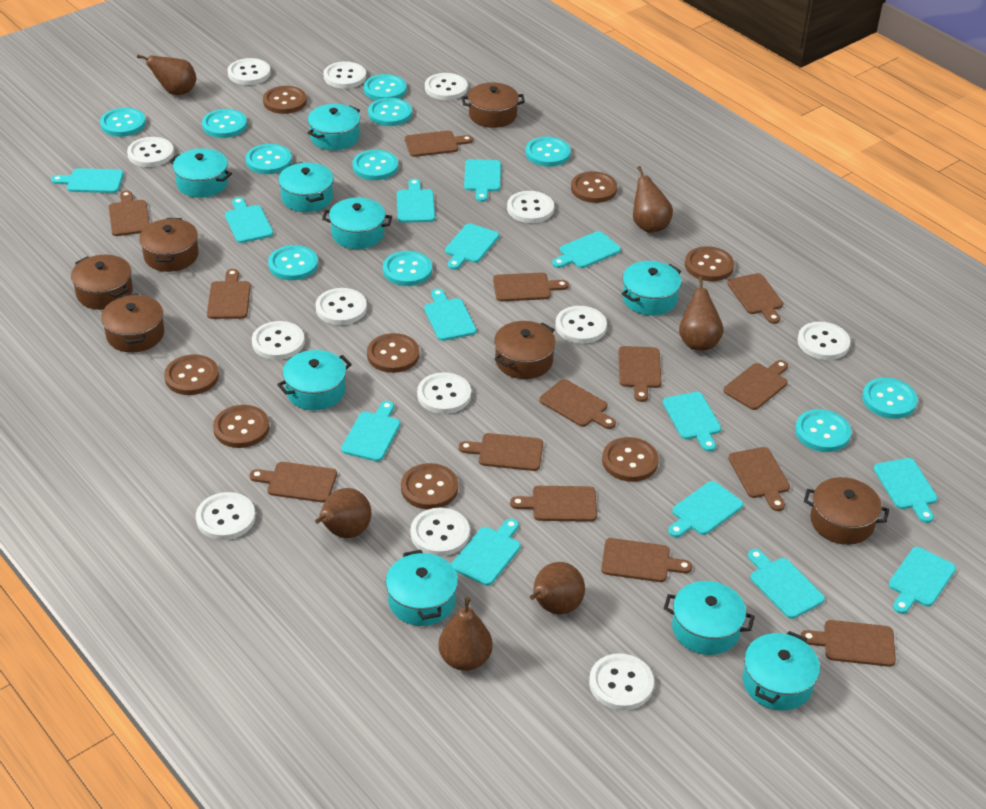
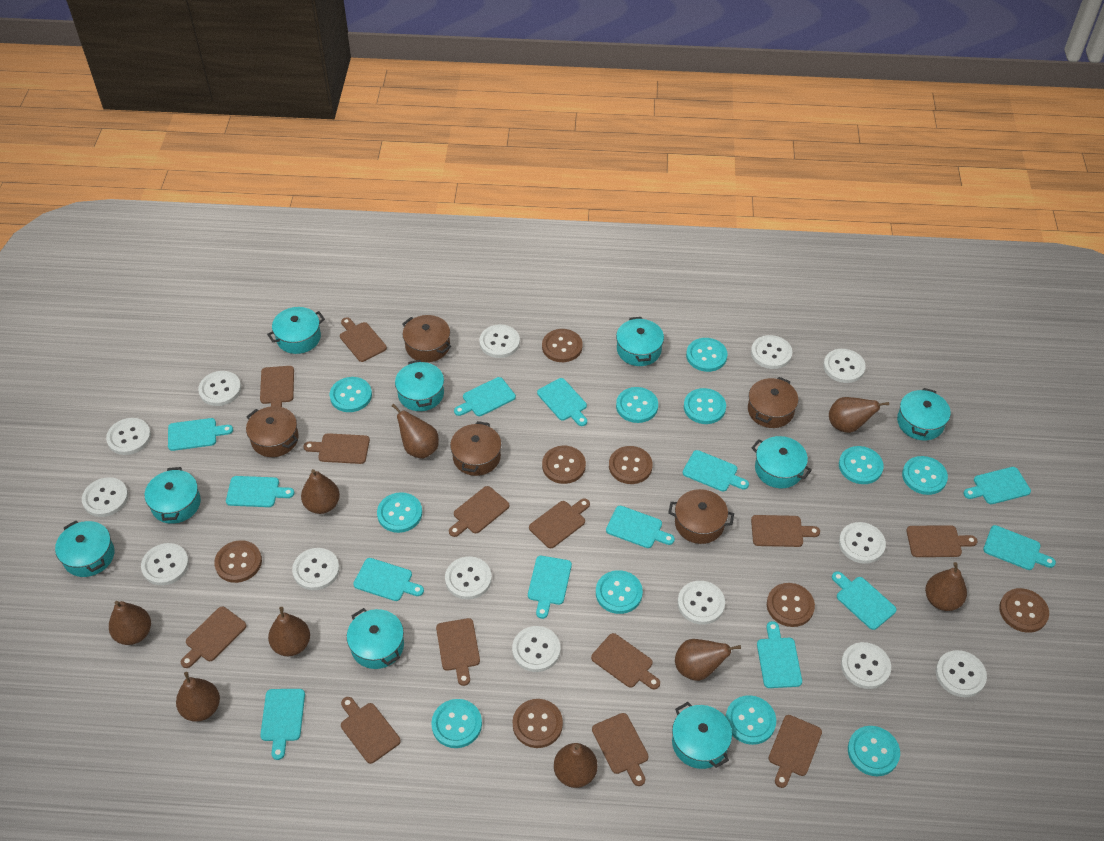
brown button: 8 -> 7
brown cutting board: 14 -> 13
brown pear: 6 -> 9
brown pot: 6 -> 5
turquoise cutting board: 14 -> 13
white button: 13 -> 14

